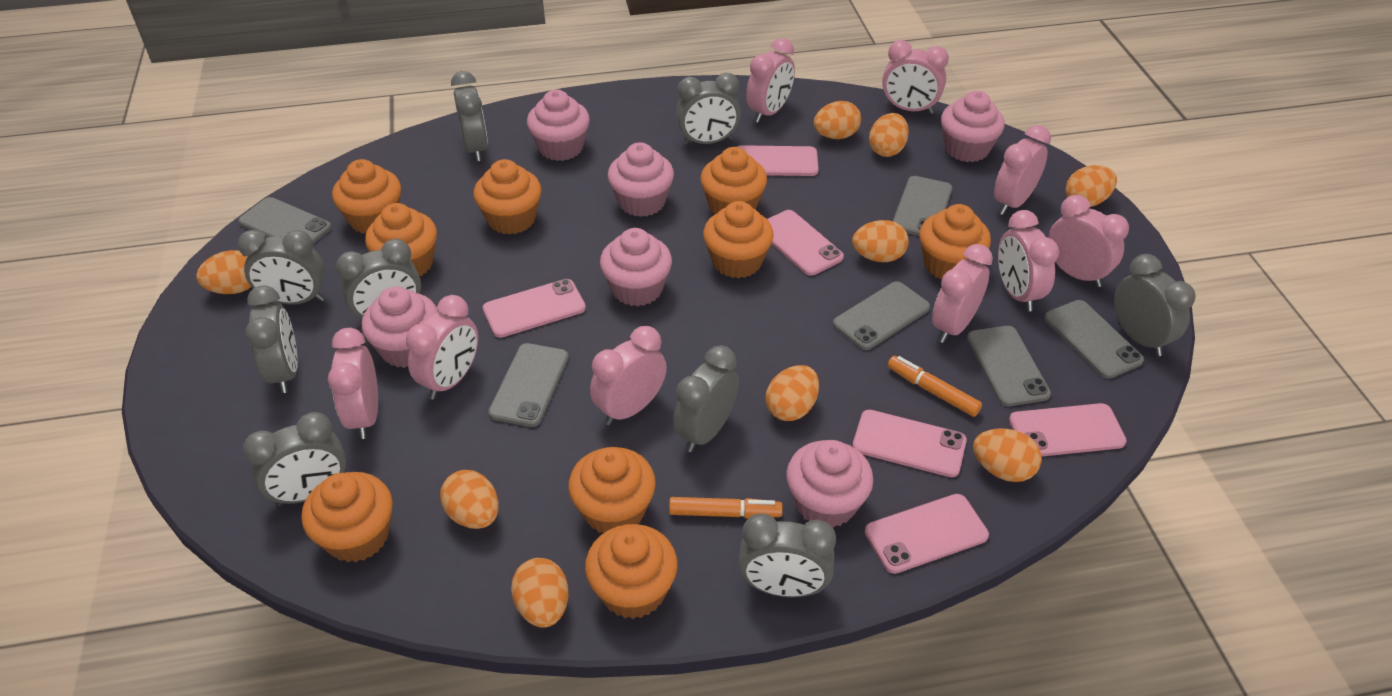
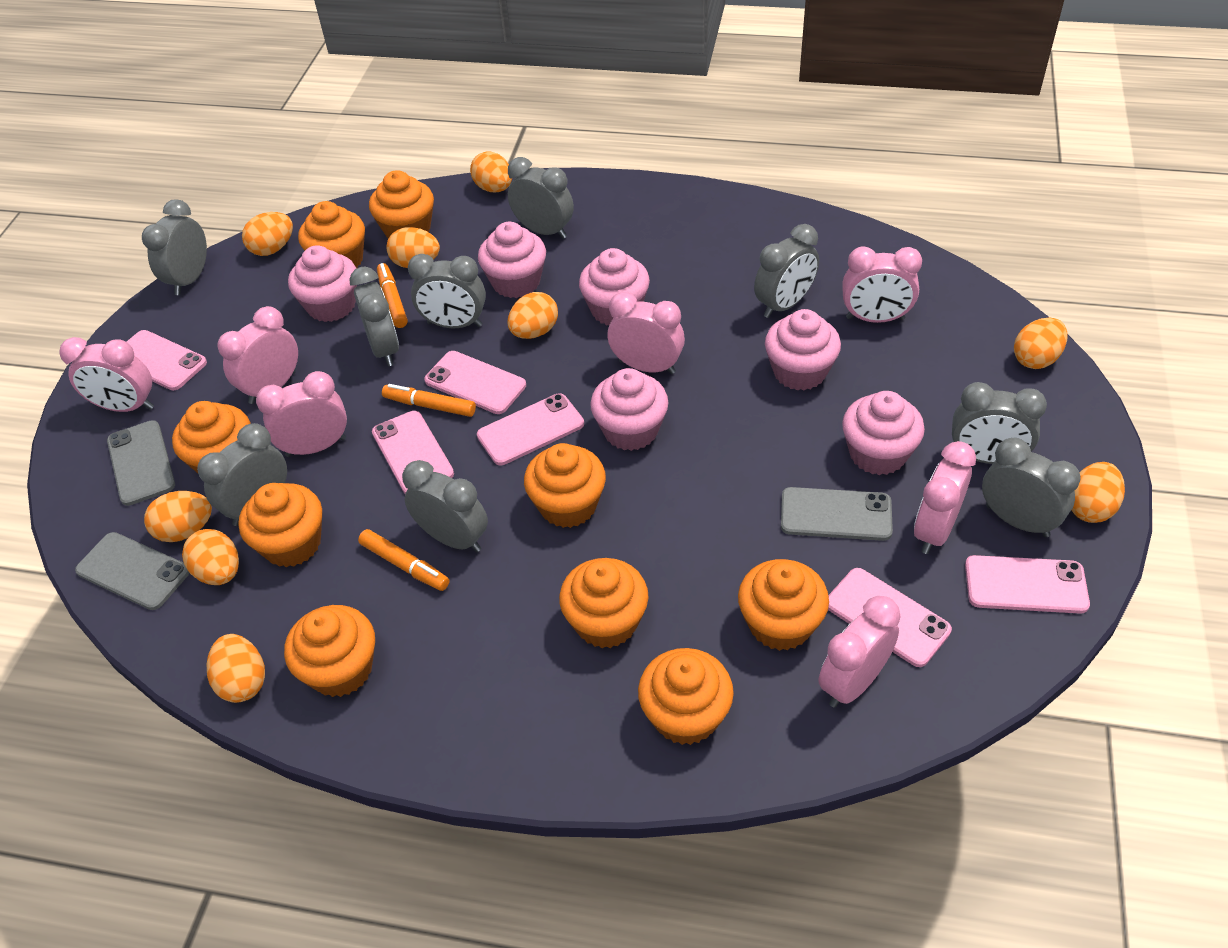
grey phone: 6 -> 3
orange marker: 2 -> 3
pink clock: 9 -> 7

